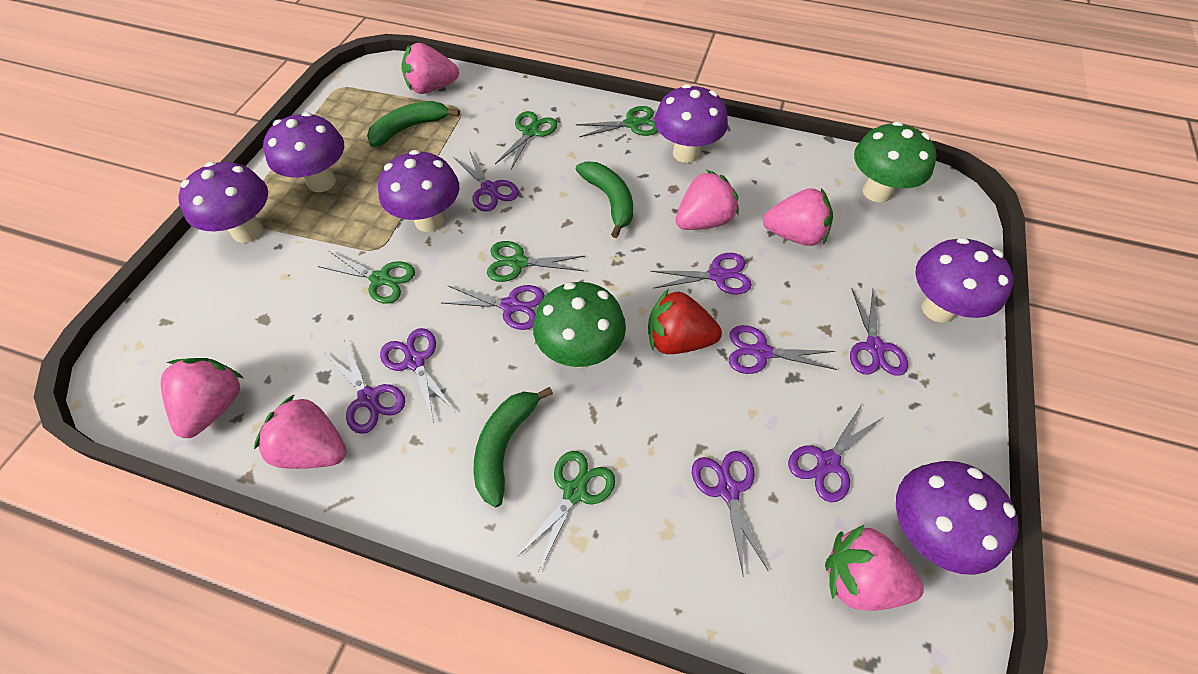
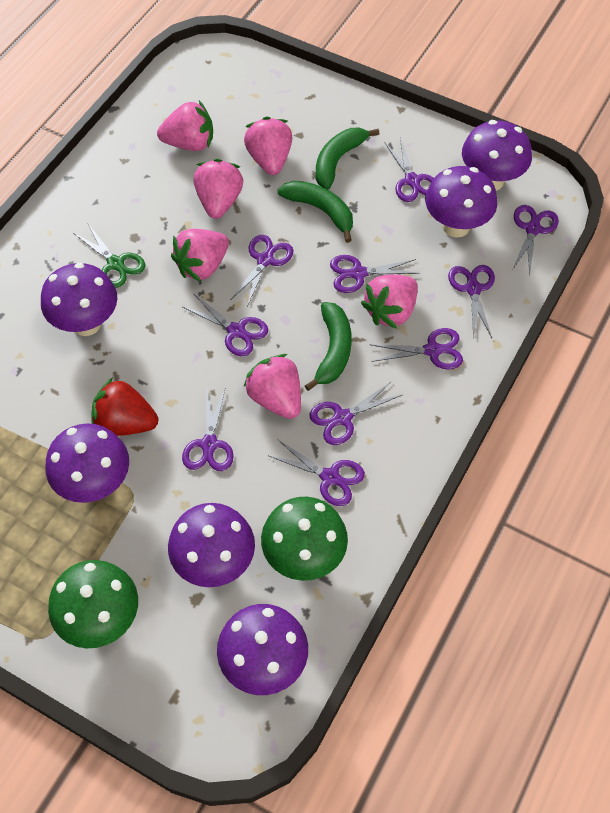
green scissors: 5 -> 1
purple scissors: 9 -> 10

